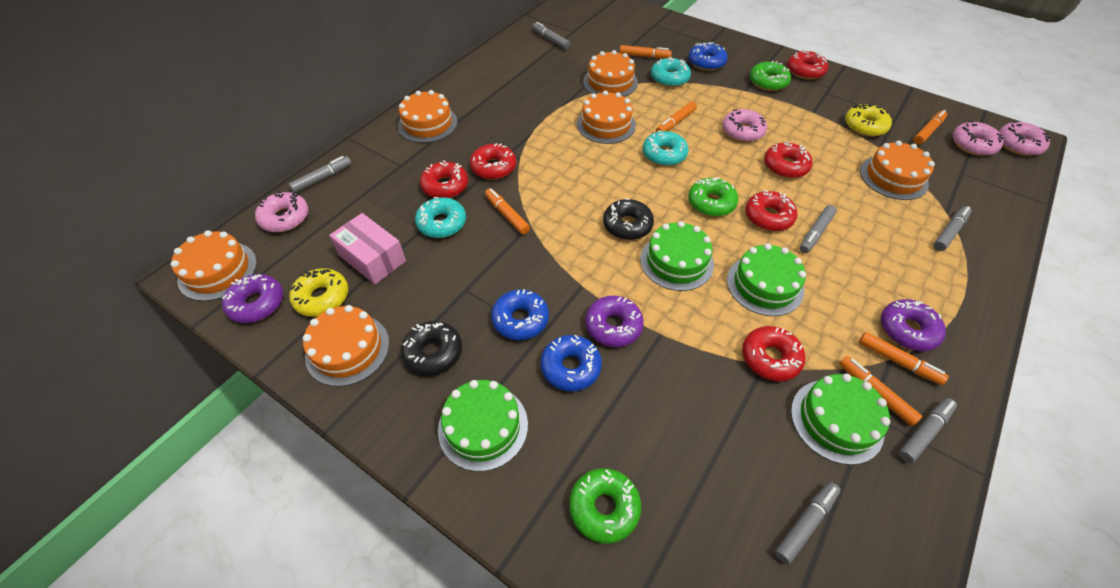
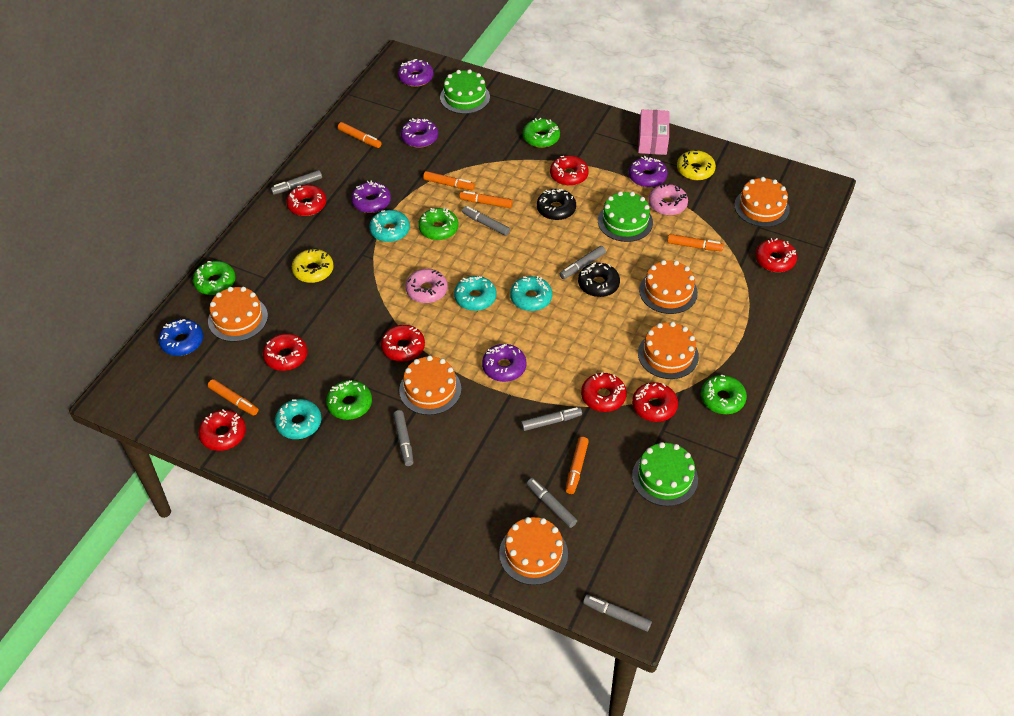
blue donut: 3 -> 1
green cake: 4 -> 3
green donut: 3 -> 5
grey marker: 6 -> 7
pink donut: 4 -> 2
purple donut: 3 -> 5
red donut: 6 -> 8
turquoise donut: 3 -> 4

